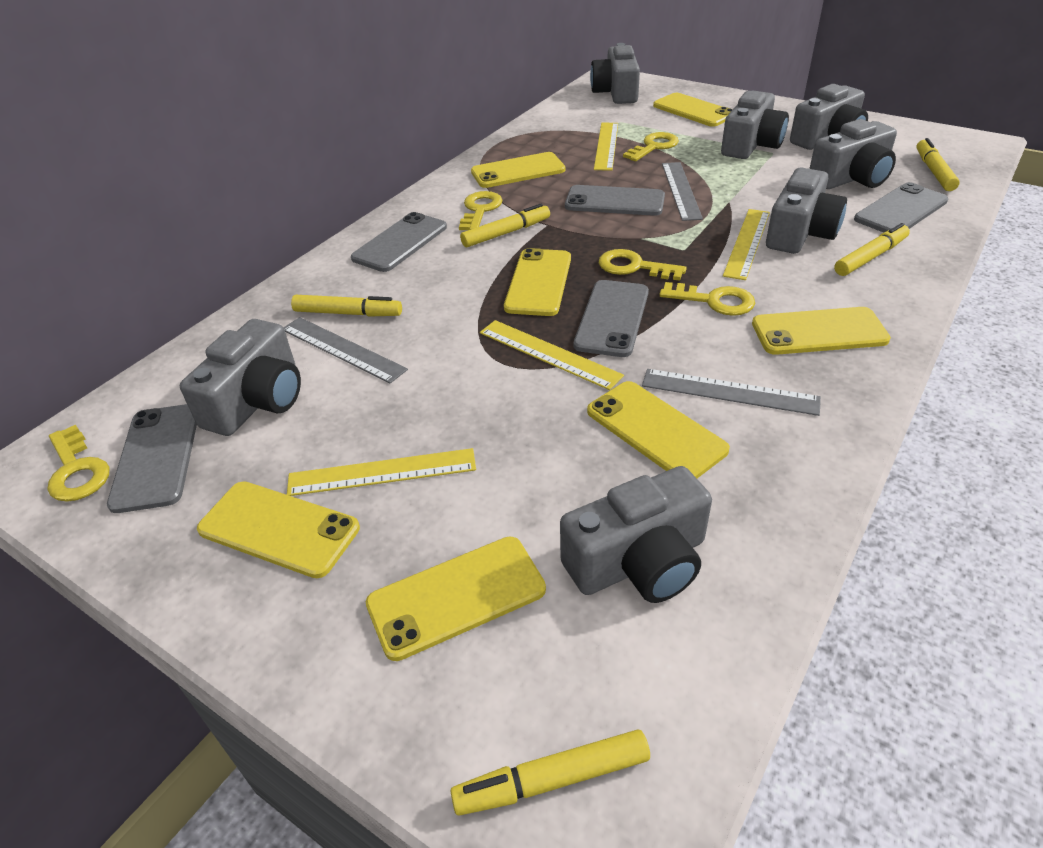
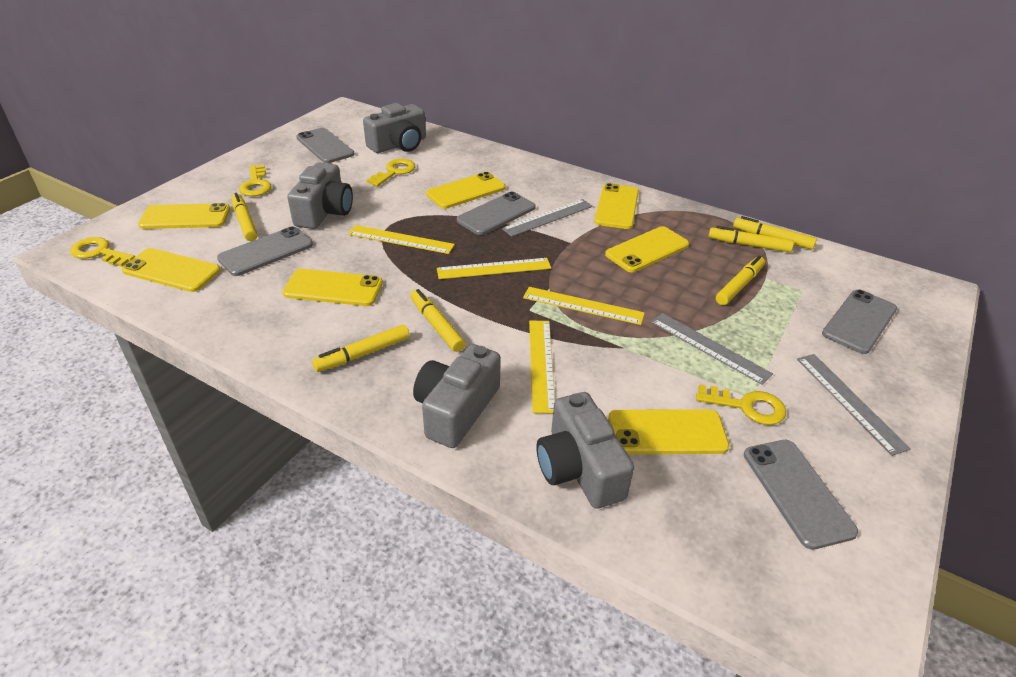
grey camera: 7 -> 4
yellow key: 5 -> 4
yellow marker: 5 -> 6

